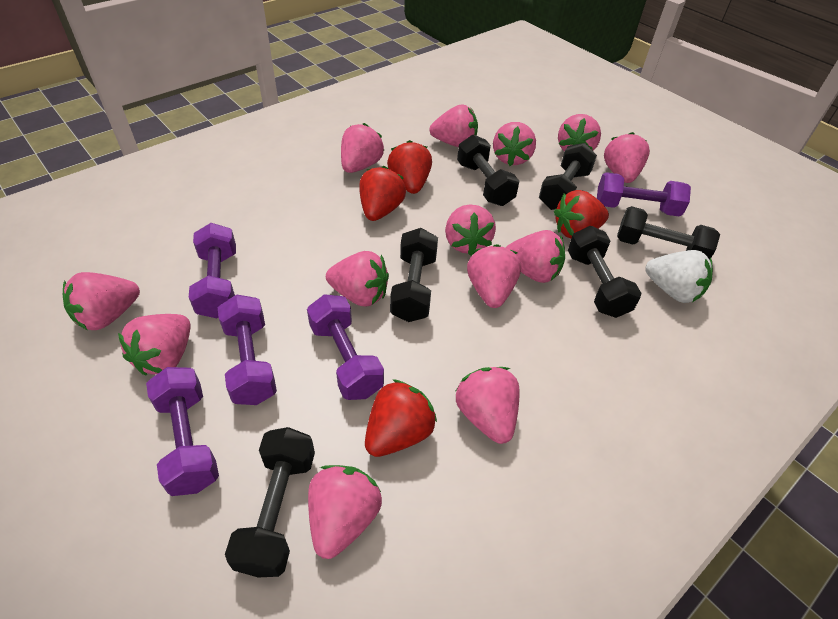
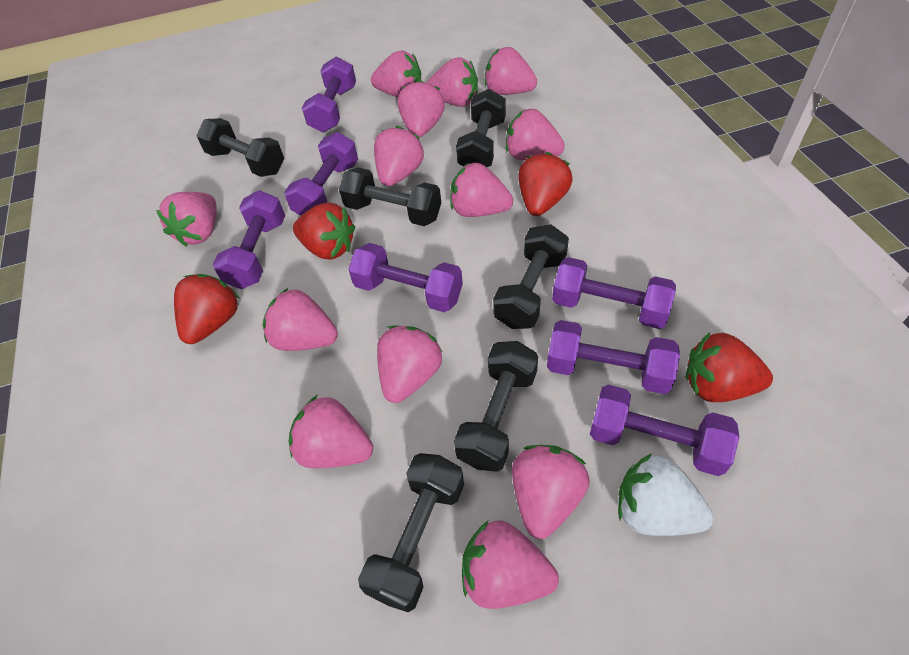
purple dumbbell: 5 -> 7

